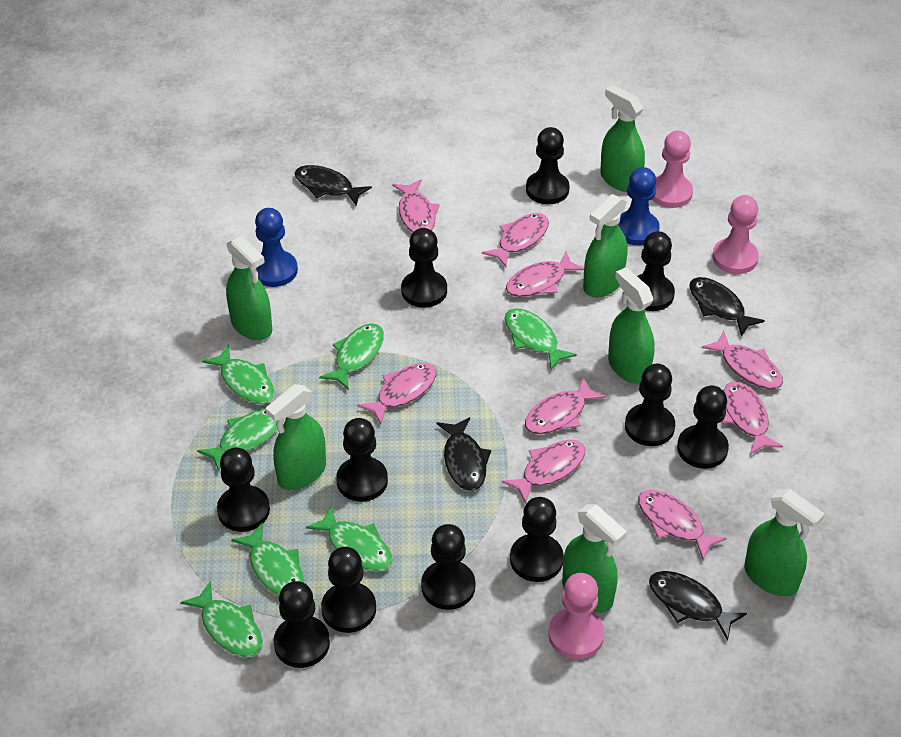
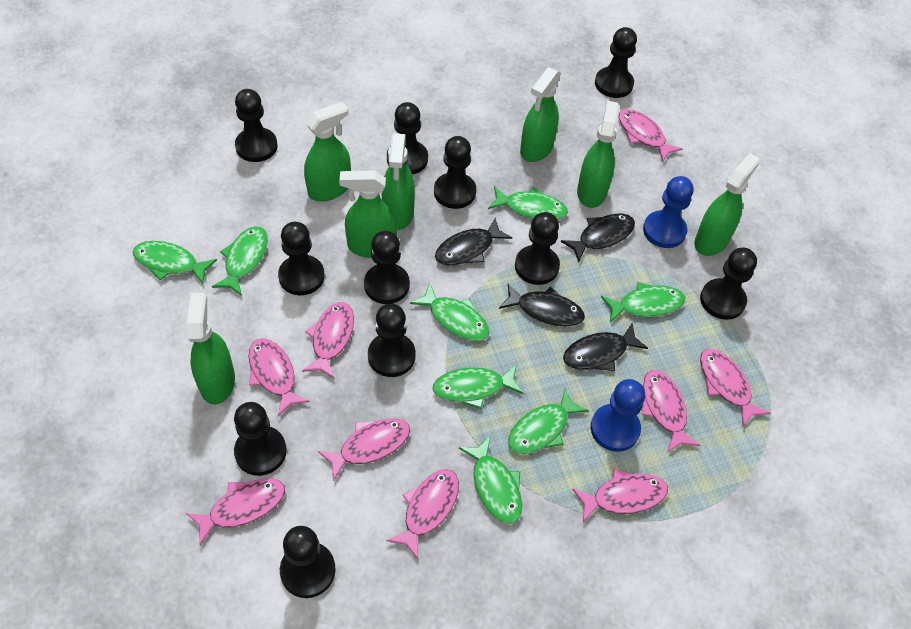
green fish: 7 -> 8
pink pawn: 3 -> 0

